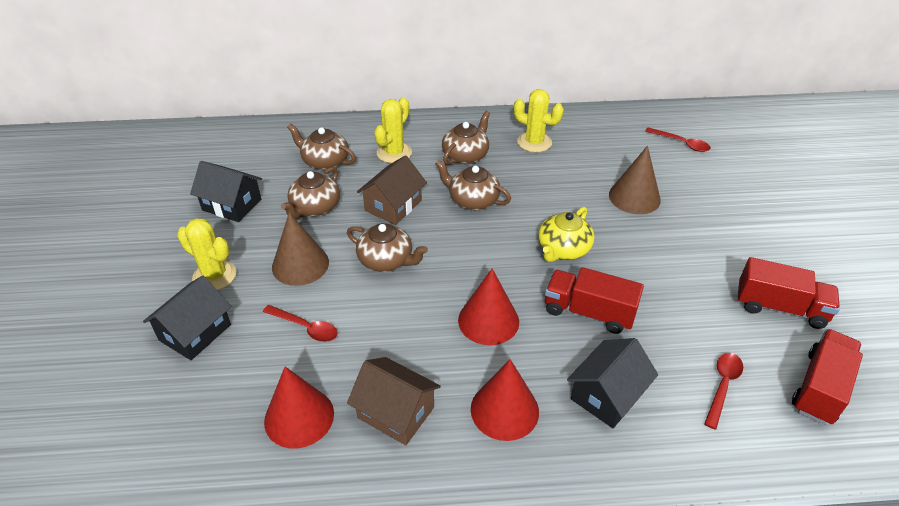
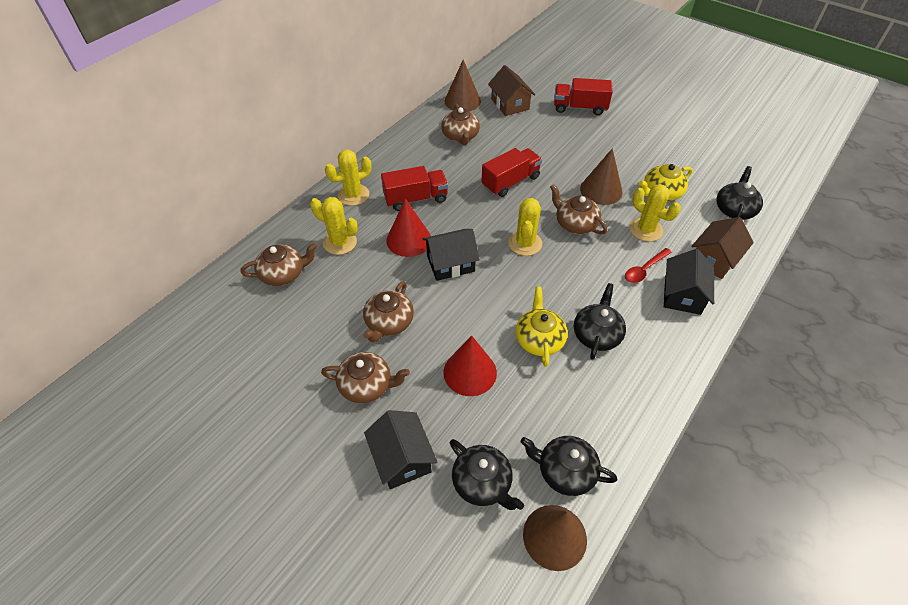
black teapot: 0 -> 4
brown cone: 2 -> 3
red cone: 3 -> 2
red spoon: 3 -> 1
yellow cactus: 3 -> 4
yellow teapot: 1 -> 2

